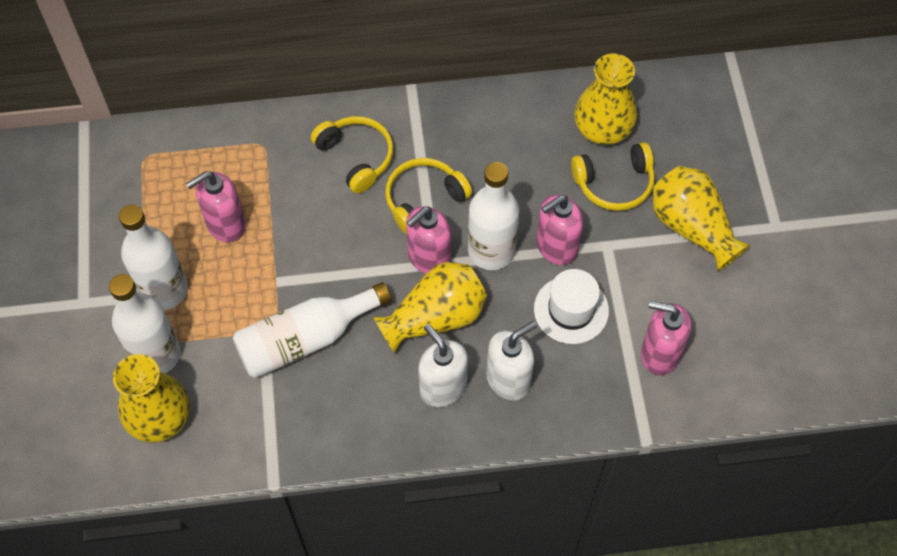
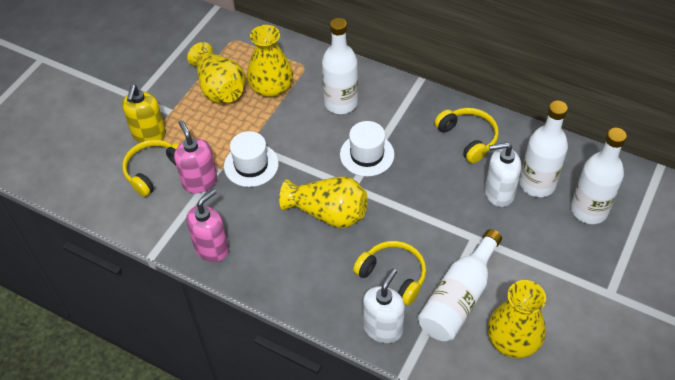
pink soap dispenser: 4 -> 2
white hat: 1 -> 2
yellow soap dispenser: 0 -> 1

